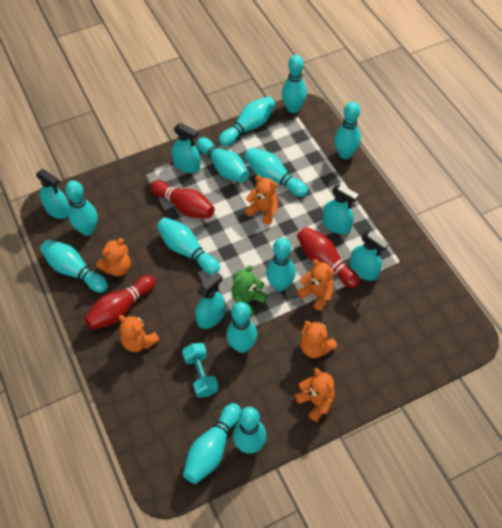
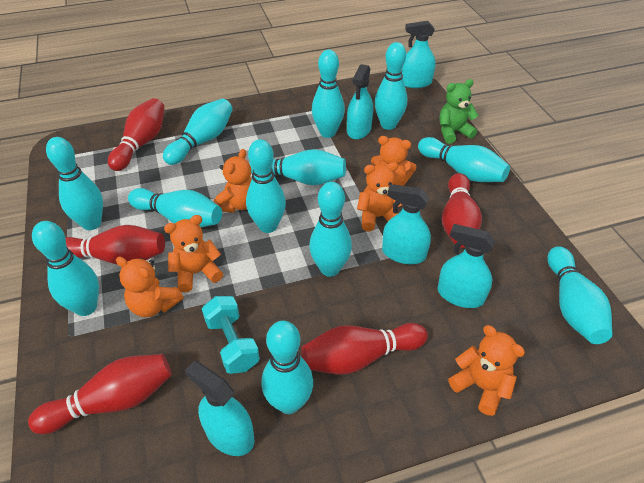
red bowling pin: 3 -> 5

